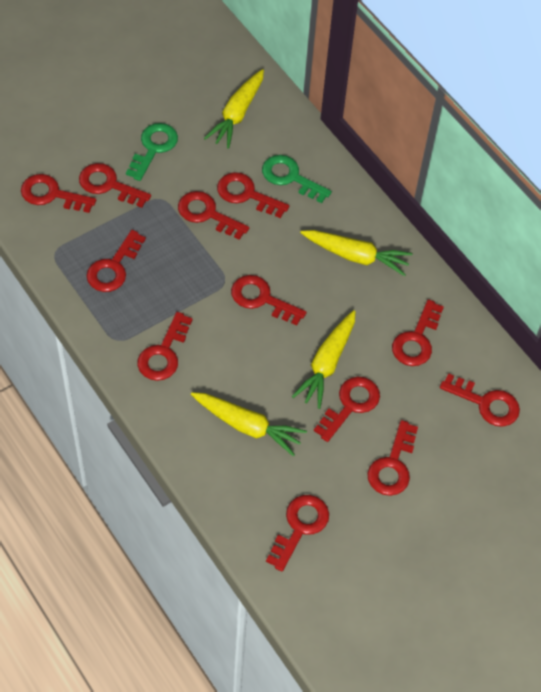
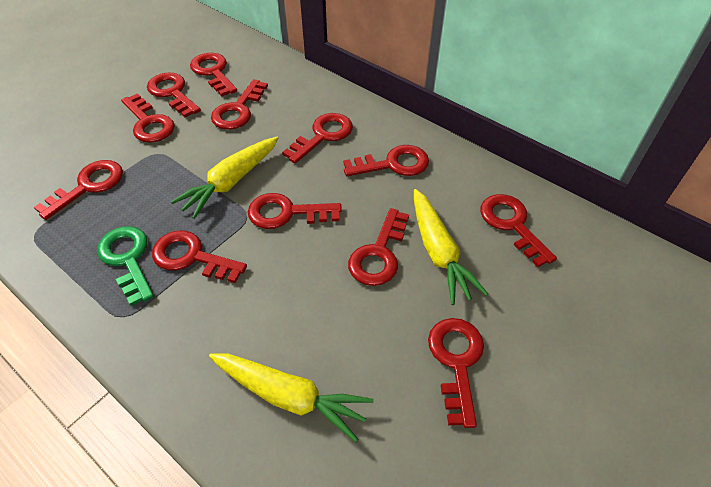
green key: 2 -> 1
yellow carrot: 4 -> 3

